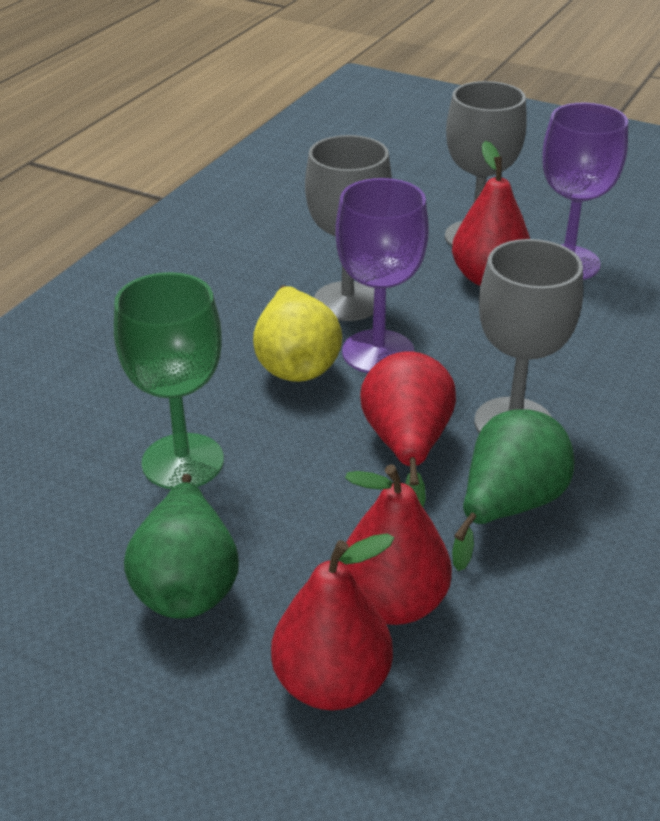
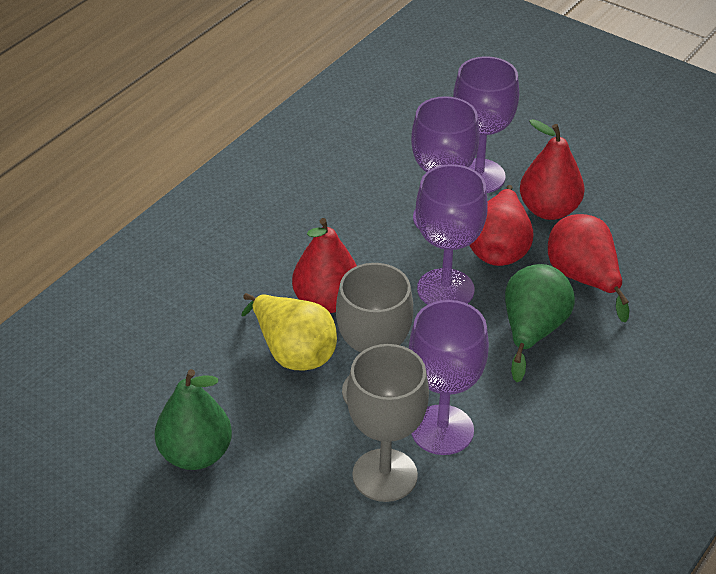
green goblet: 1 -> 0
grey goblet: 3 -> 2
purple goblet: 2 -> 4

